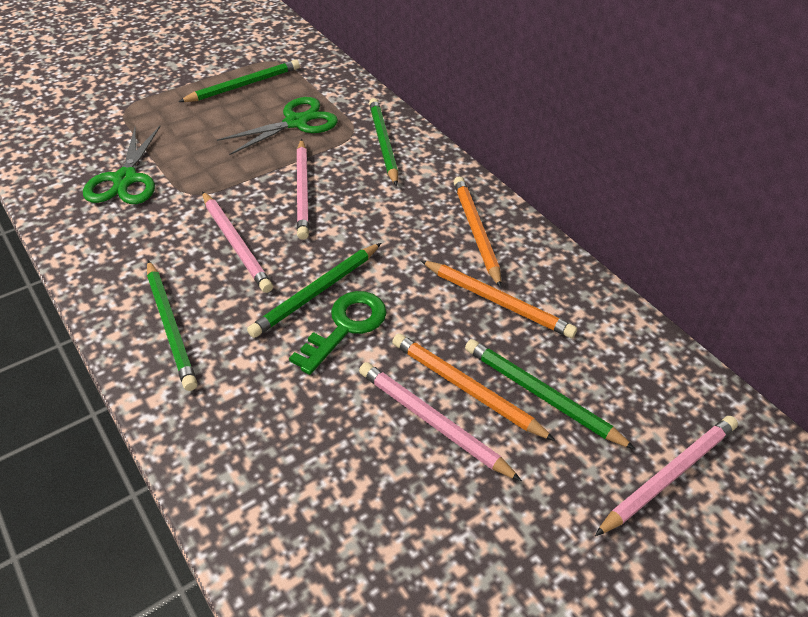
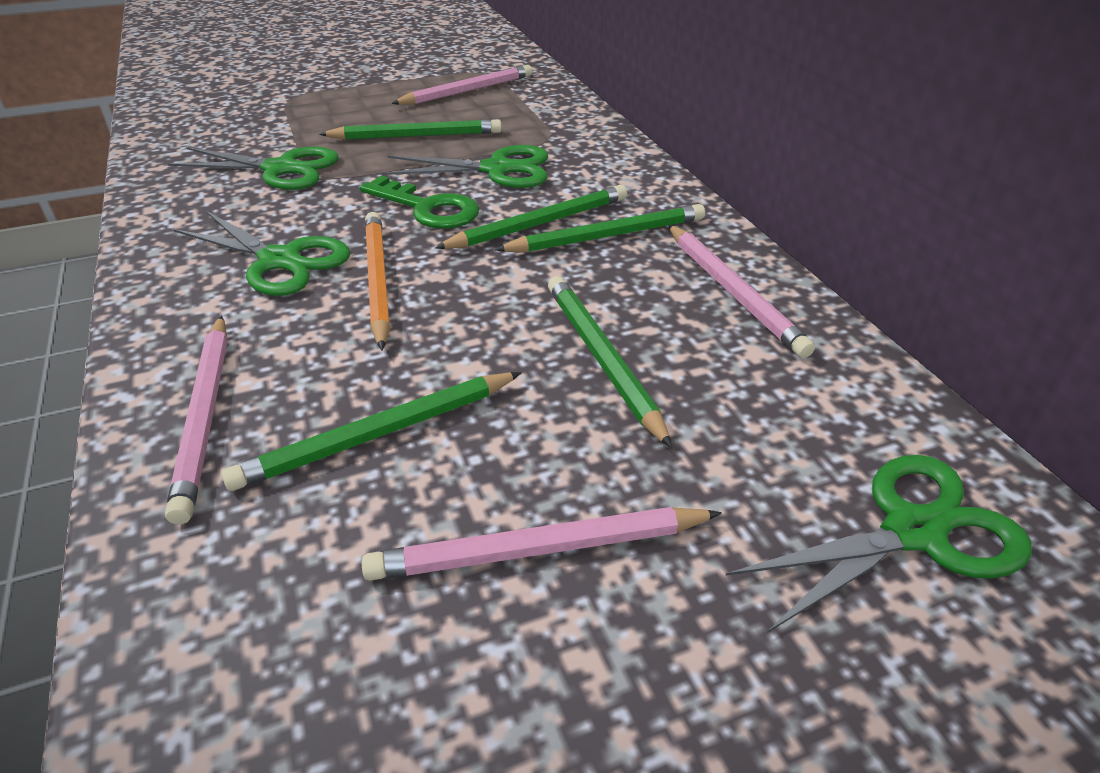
green scissors: 2 -> 4
orange pencil: 3 -> 1

